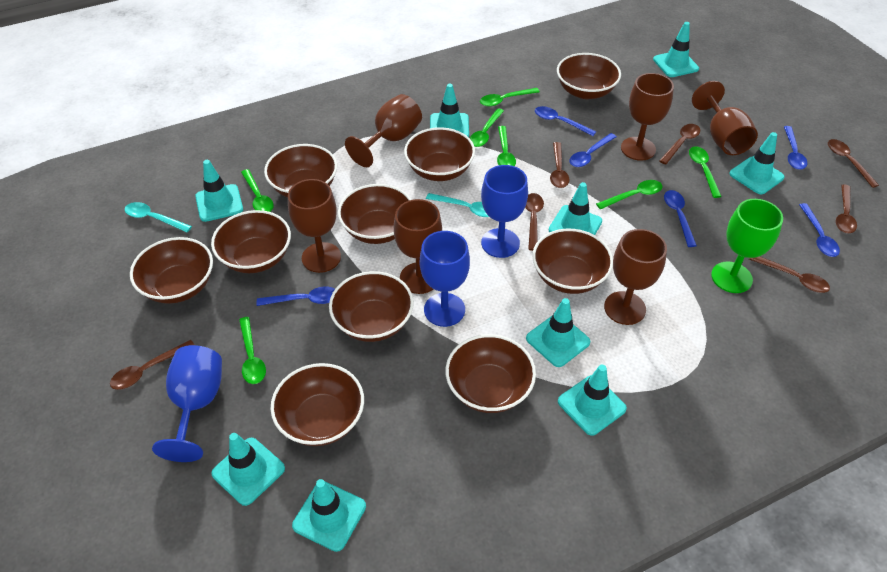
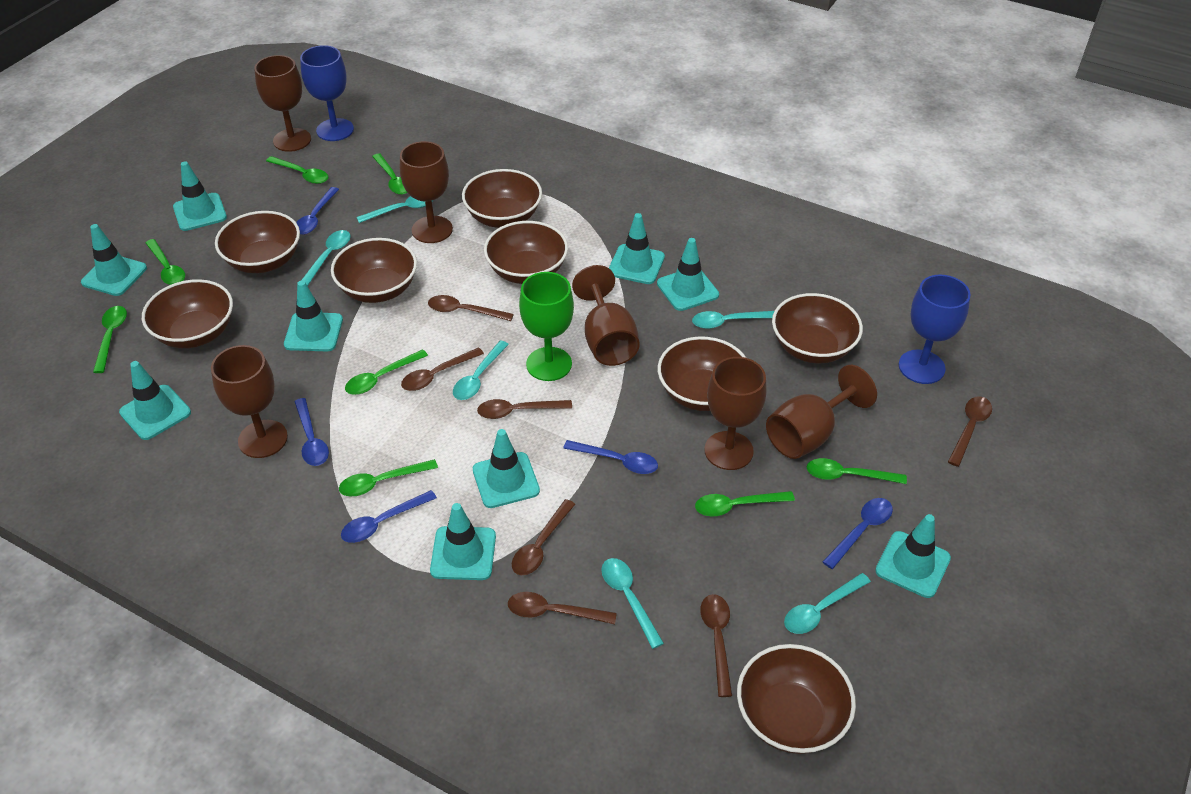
blue goblet: 3 -> 2
blue spoon: 6 -> 5
brown bowl: 10 -> 8
green spoon: 7 -> 8
turquoise spoon: 2 -> 6

